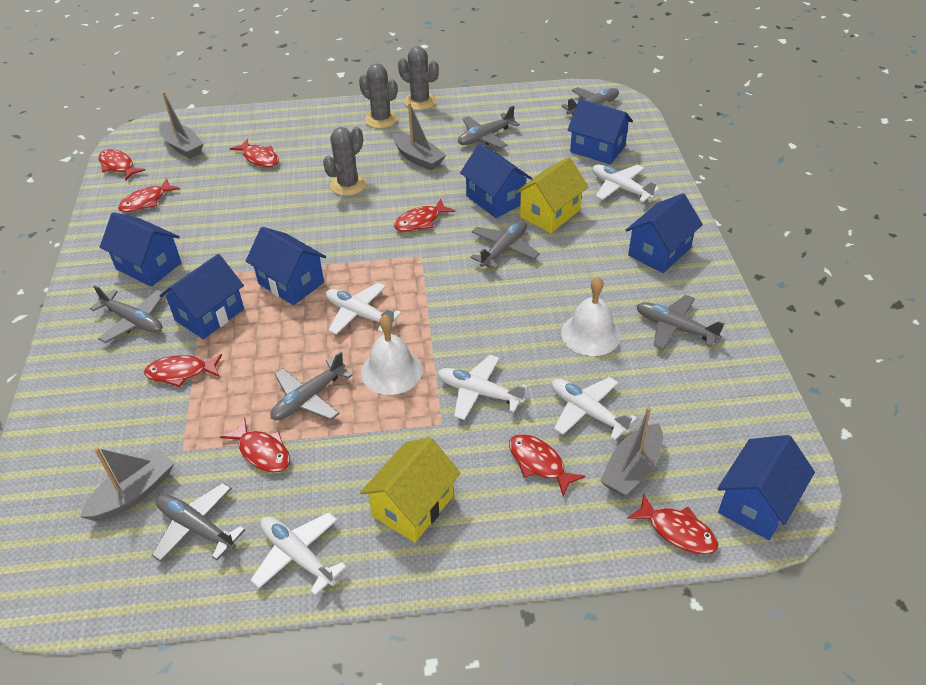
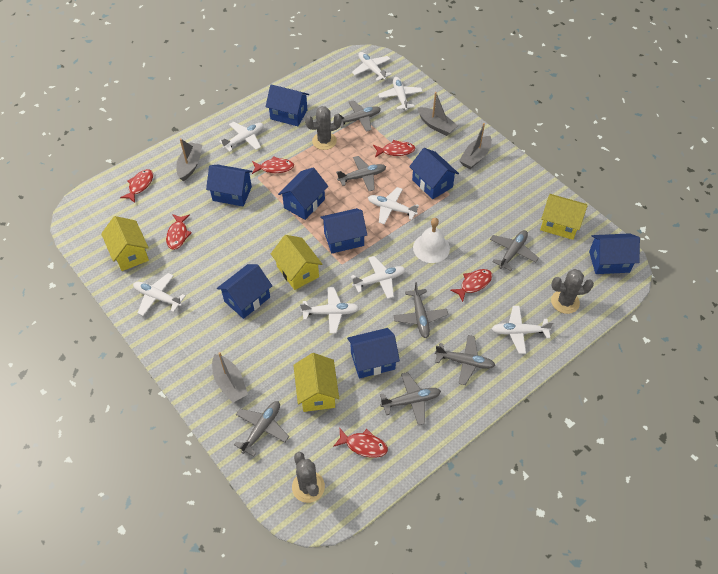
blue house: 7 -> 8
red fish: 8 -> 6
white bell: 2 -> 1
white plane: 5 -> 8
yellow house: 2 -> 4

